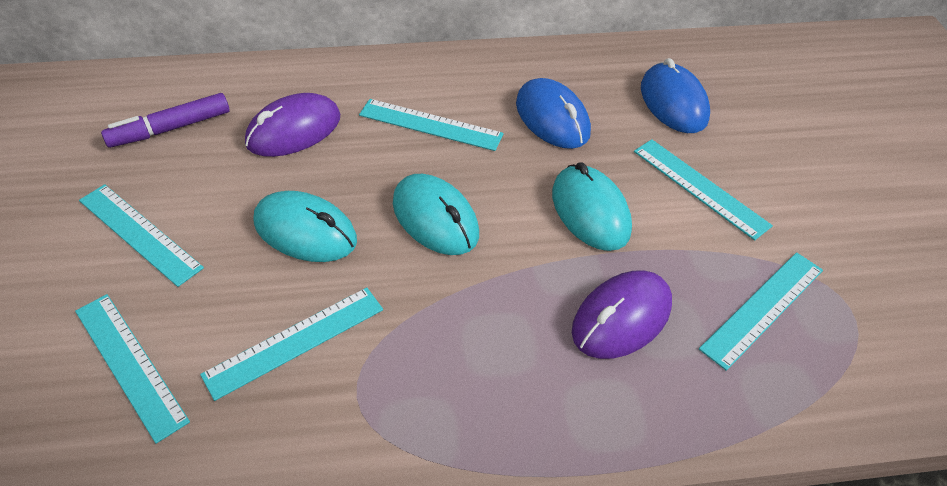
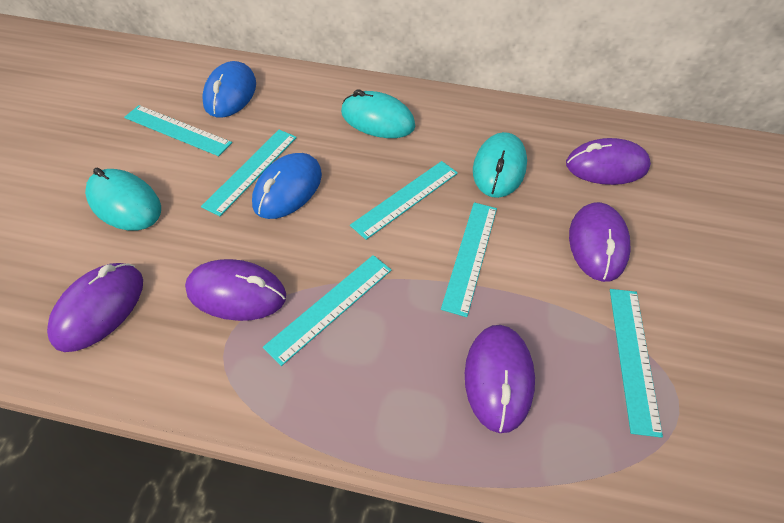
purple marker: 1 -> 0
purple mouse: 2 -> 5

